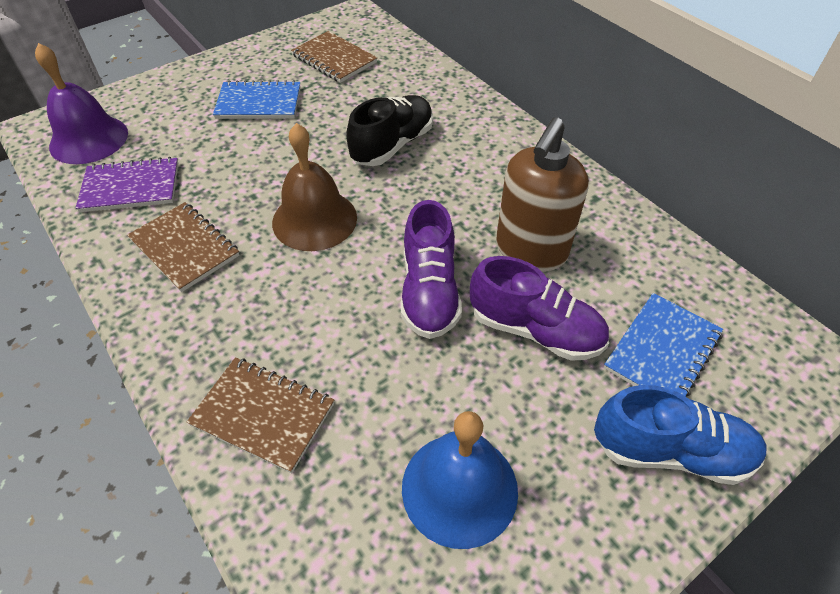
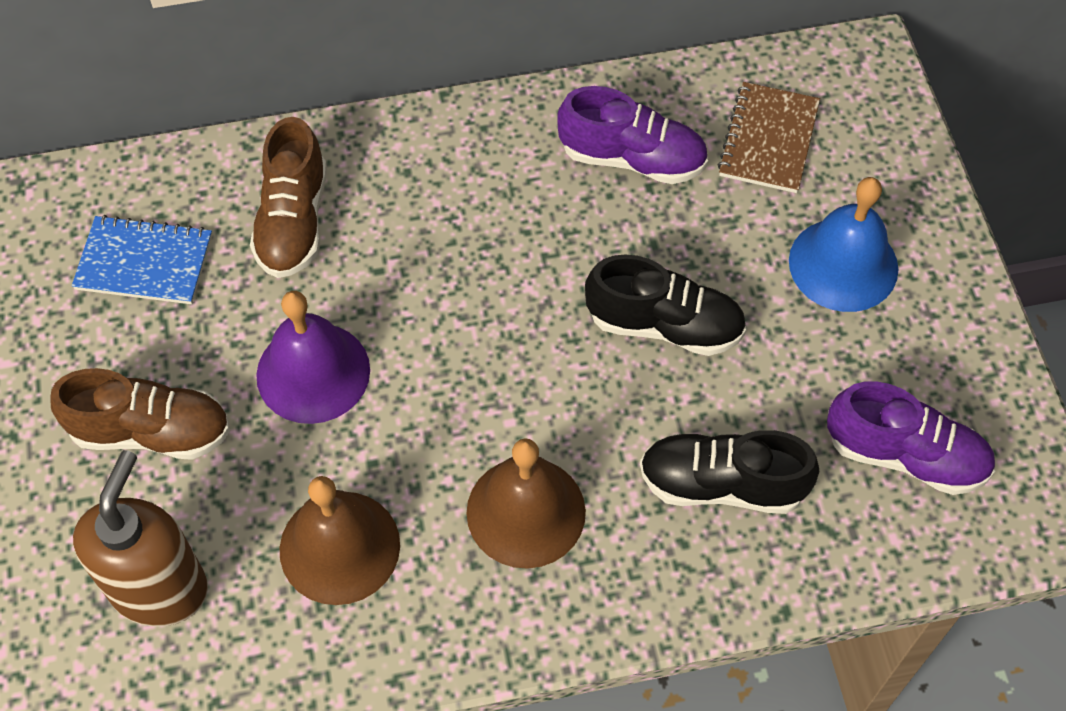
black shoe: 1 -> 2
blue notebook: 2 -> 1
blue shoe: 1 -> 0
brown bell: 1 -> 2
brown notebook: 3 -> 1
brown shoe: 0 -> 2
purple notebook: 1 -> 0

